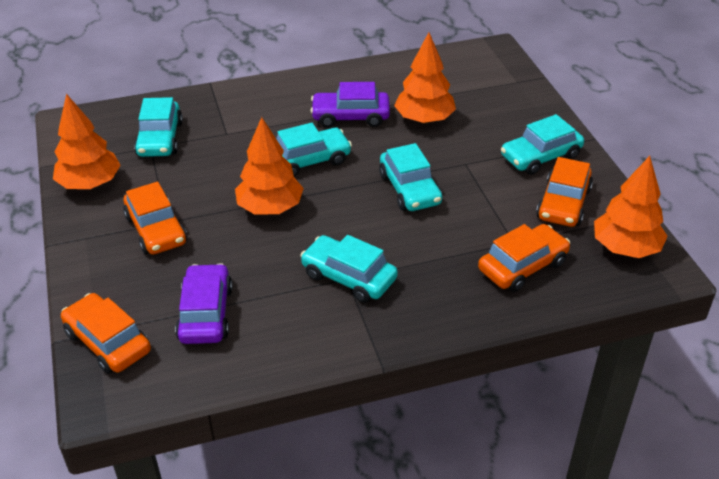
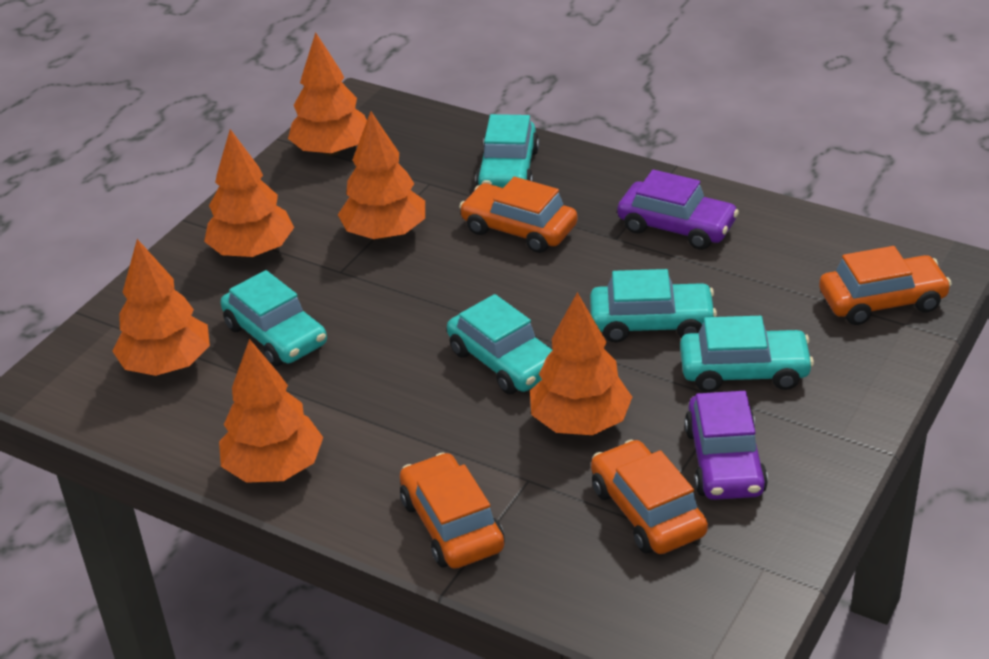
orange tree: 4 -> 6

